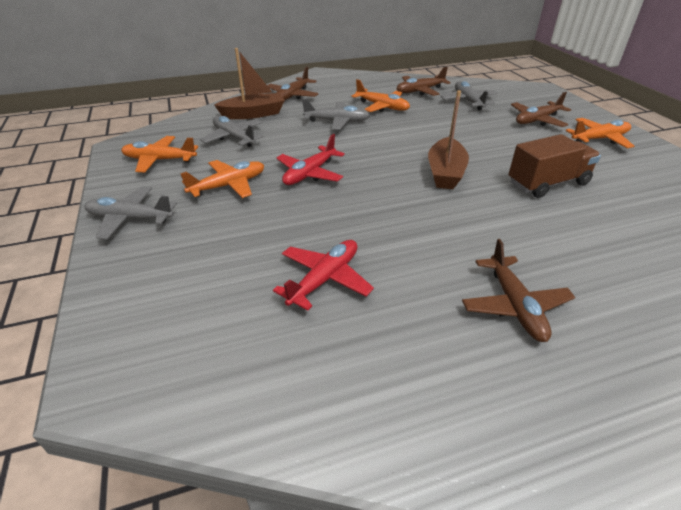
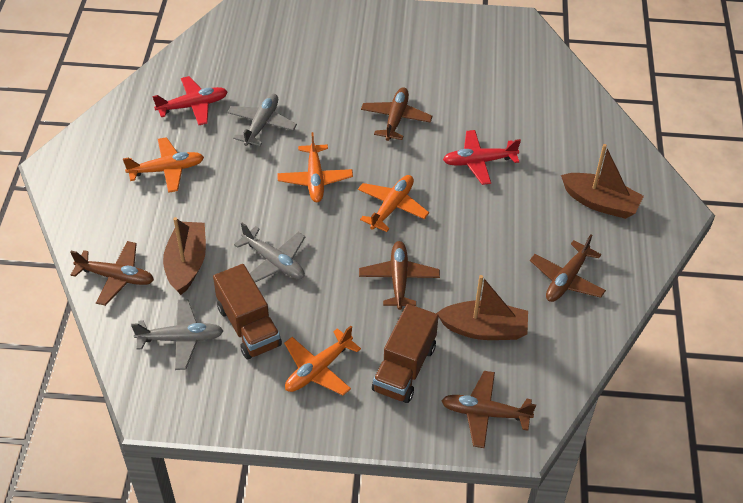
brown boat: 2 -> 3
brown plane: 4 -> 5
brown truck: 1 -> 2
grey plane: 4 -> 3

